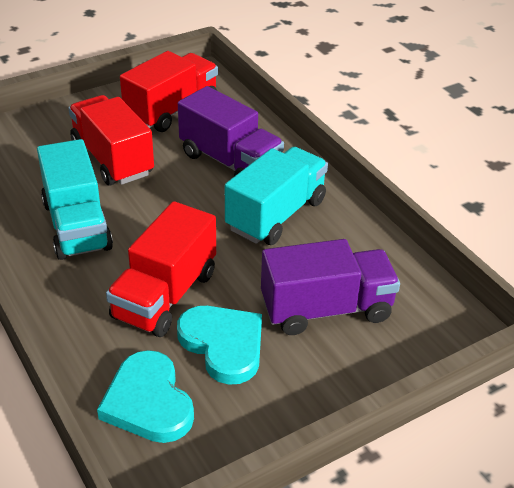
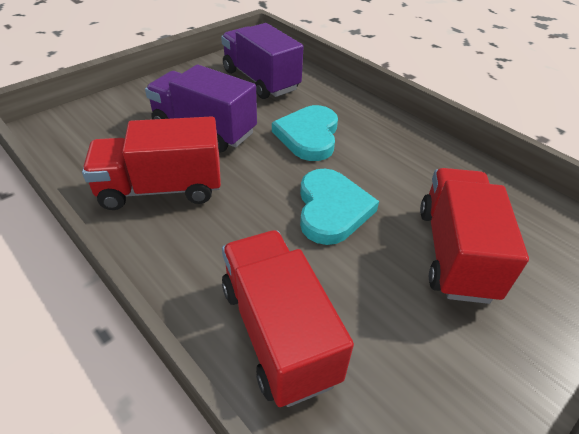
turquoise truck: 2 -> 0

